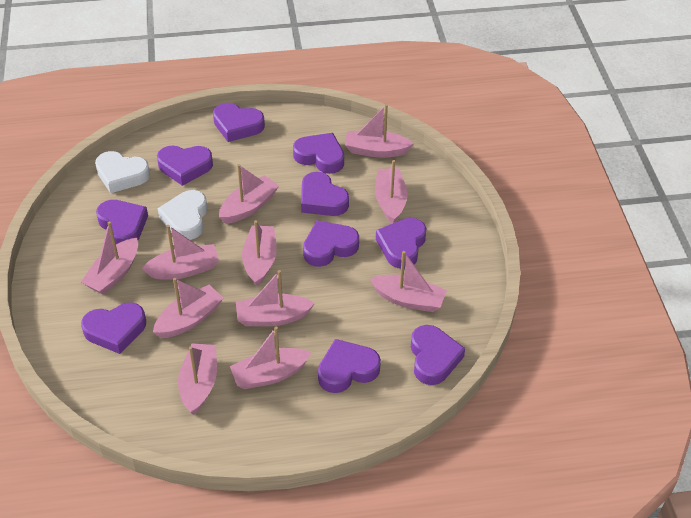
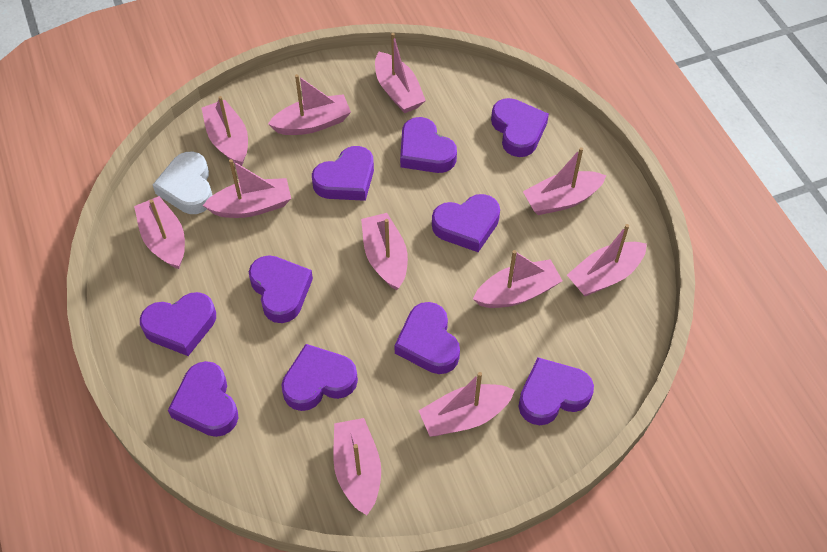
white heart: 2 -> 1

